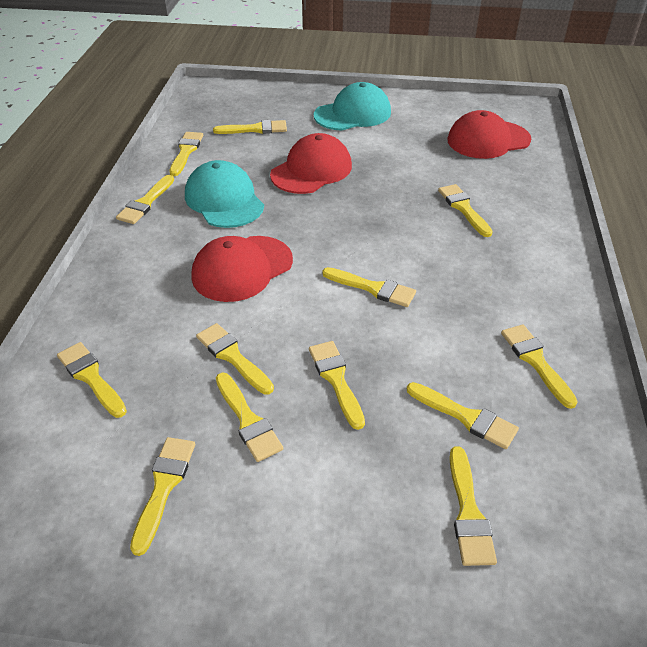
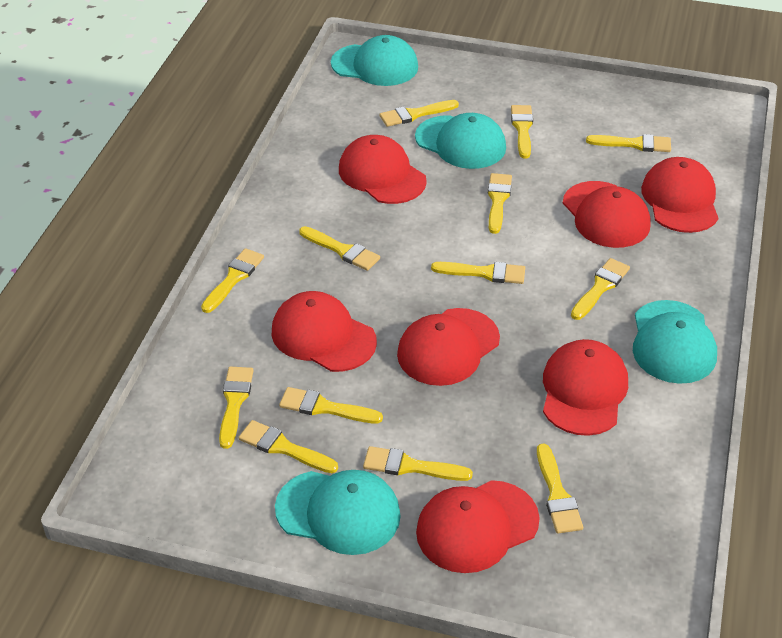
red cap: 3 -> 7
turquoise cap: 2 -> 4

